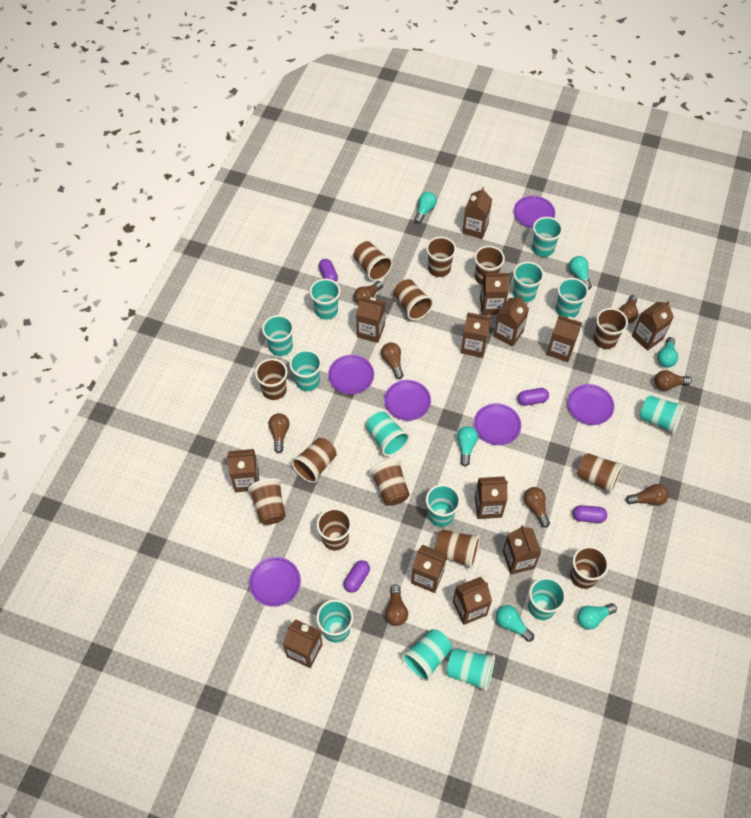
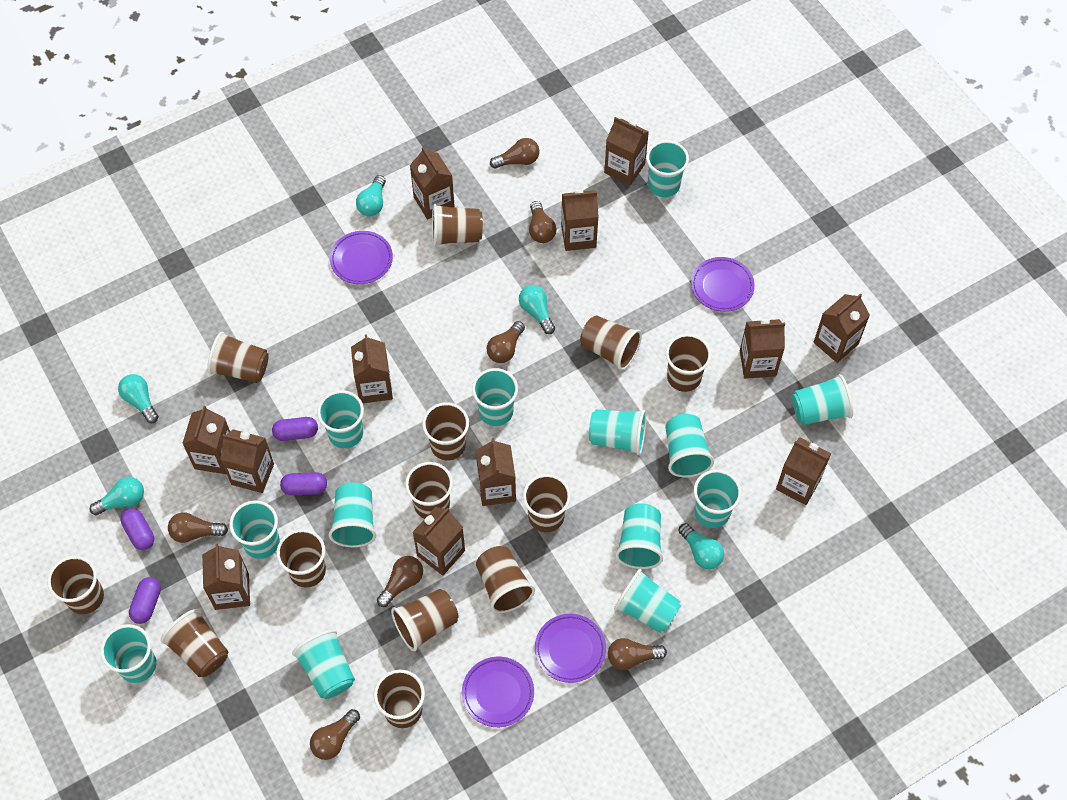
brown carton: 13 -> 12
brown light bulb: 8 -> 7
purple plate: 6 -> 4
turquoise light bulb: 6 -> 5

